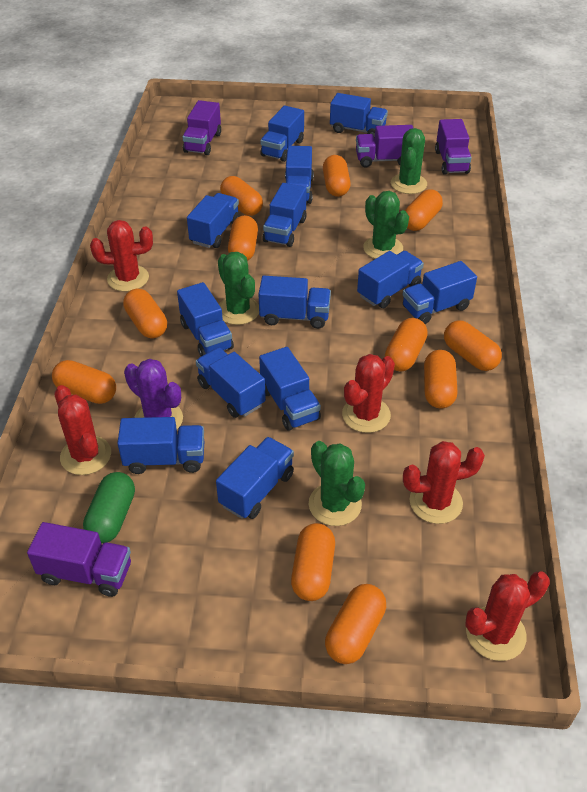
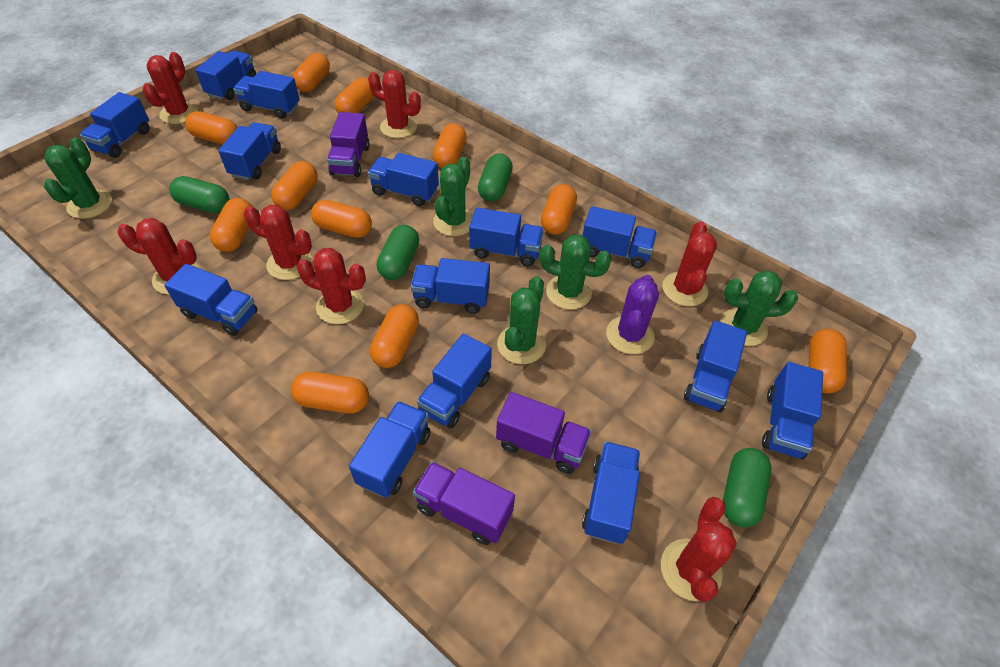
blue truck: 13 -> 14
green cactus: 4 -> 5
green capsule: 1 -> 4
purple truck: 4 -> 3
red cactus: 5 -> 7

